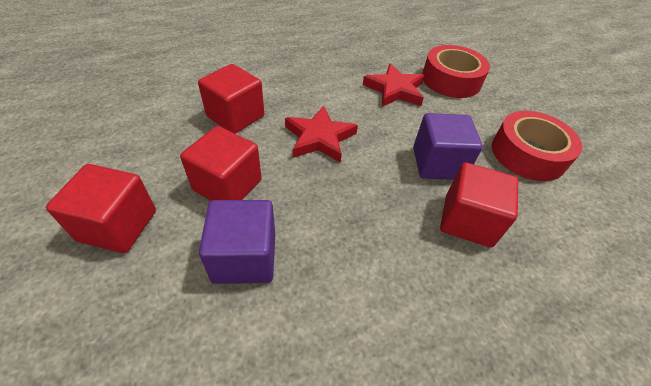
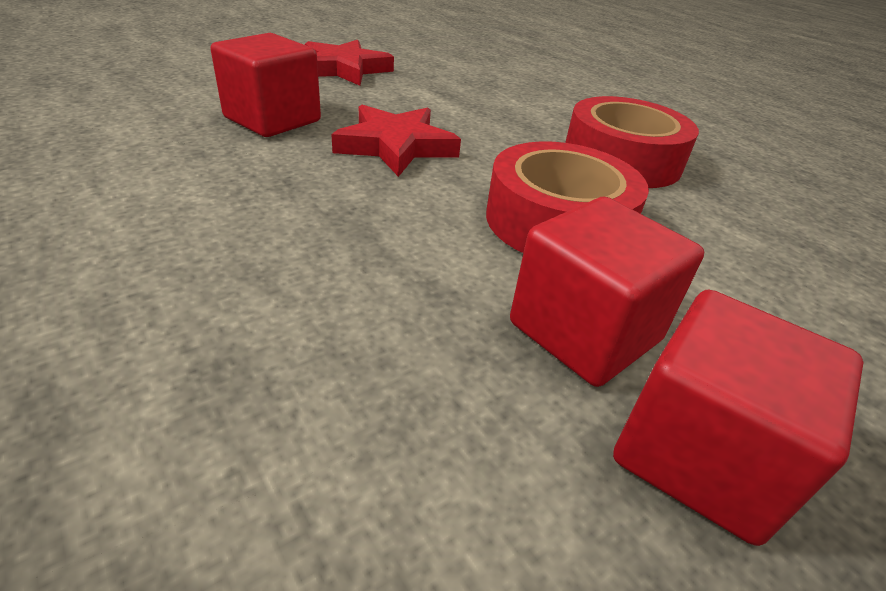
purple cube: 2 -> 0
red cube: 4 -> 3

